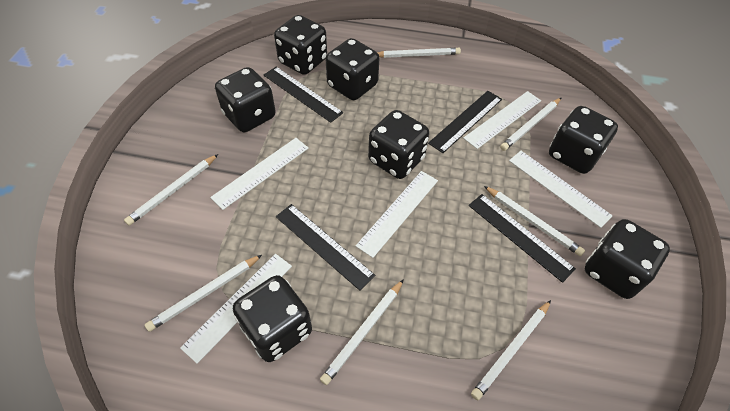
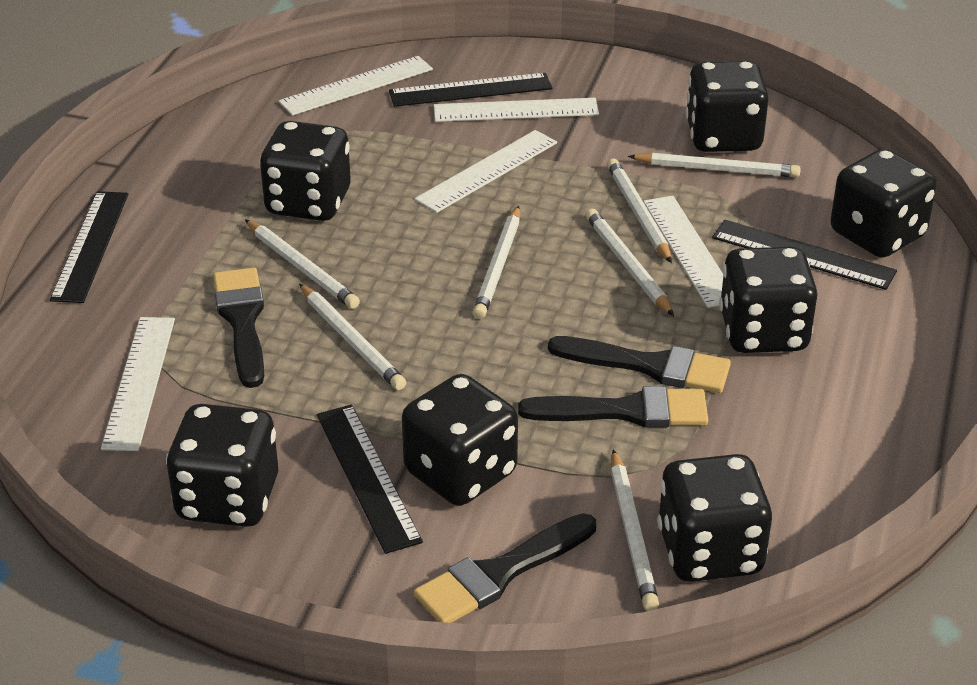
black brush: 0 -> 4

